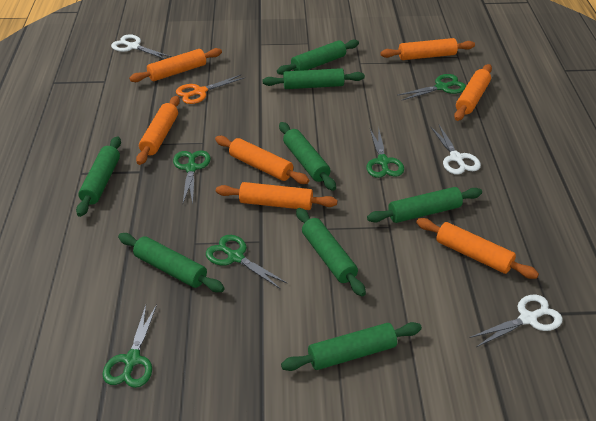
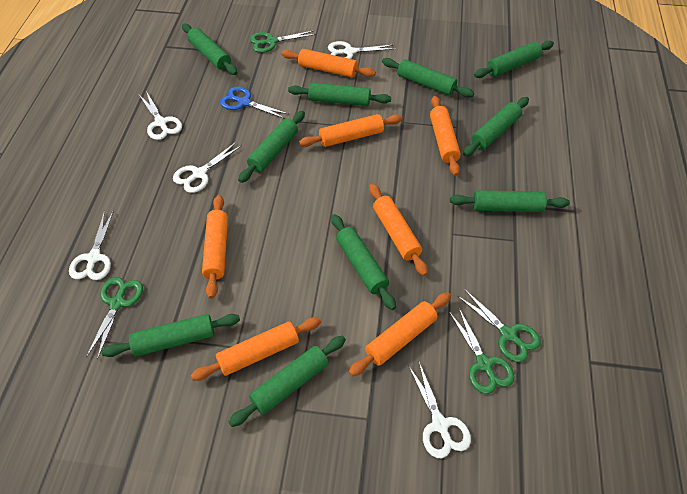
blue scissors: 0 -> 1
green rolling pin: 8 -> 10
green scissors: 5 -> 4
orange scissors: 1 -> 0
white scissors: 3 -> 5

